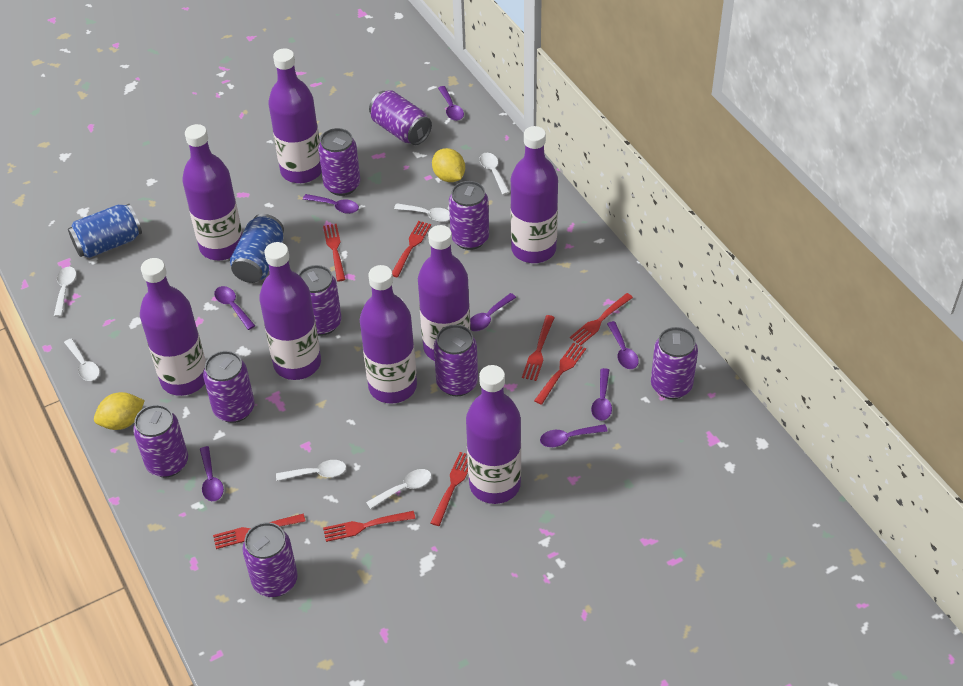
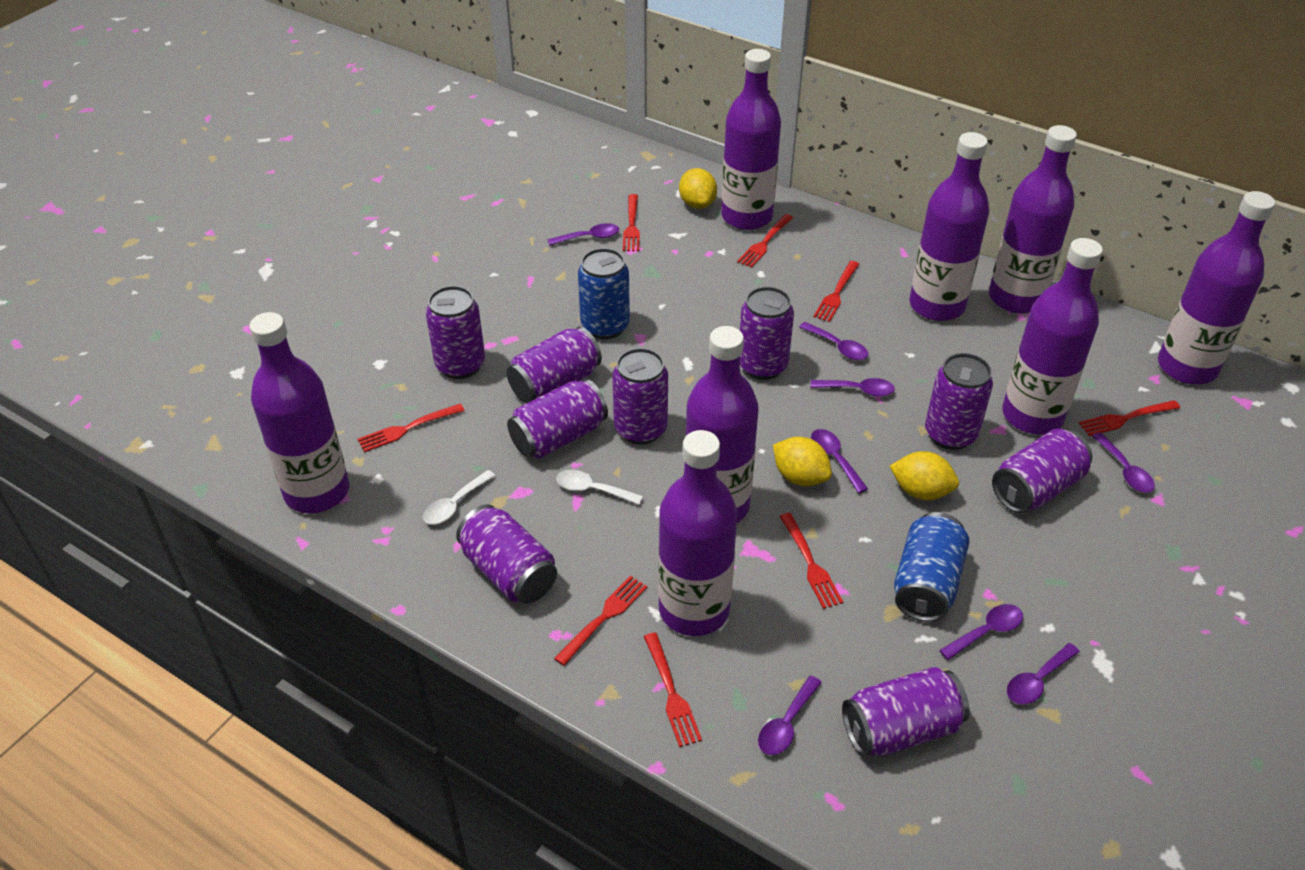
white spoon: 6 -> 2
yellow lemon: 2 -> 3

